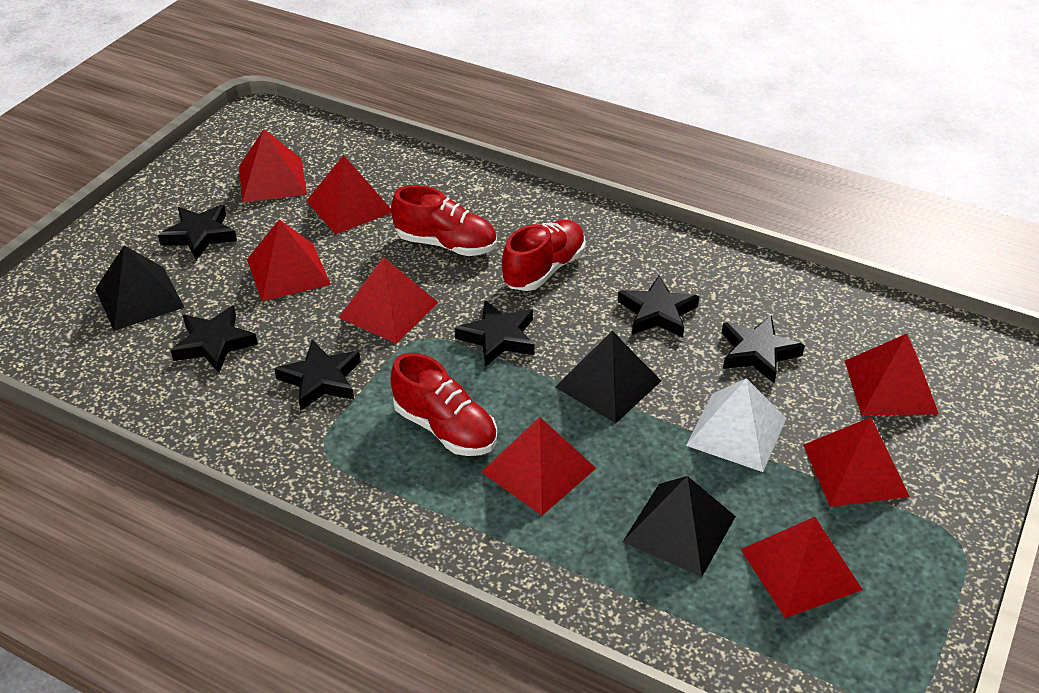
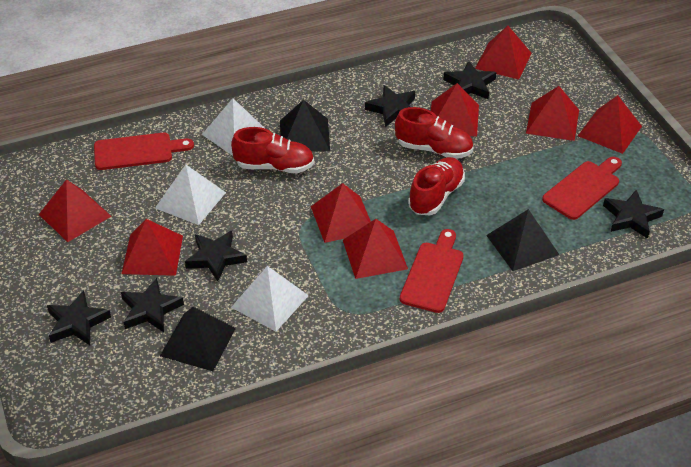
red cutting board: 0 -> 3
white pyramid: 1 -> 3

